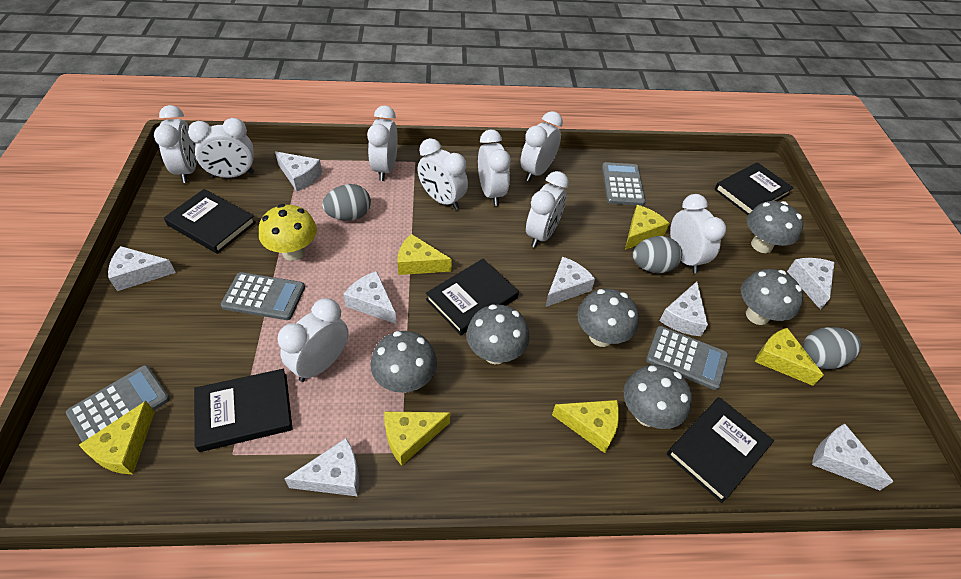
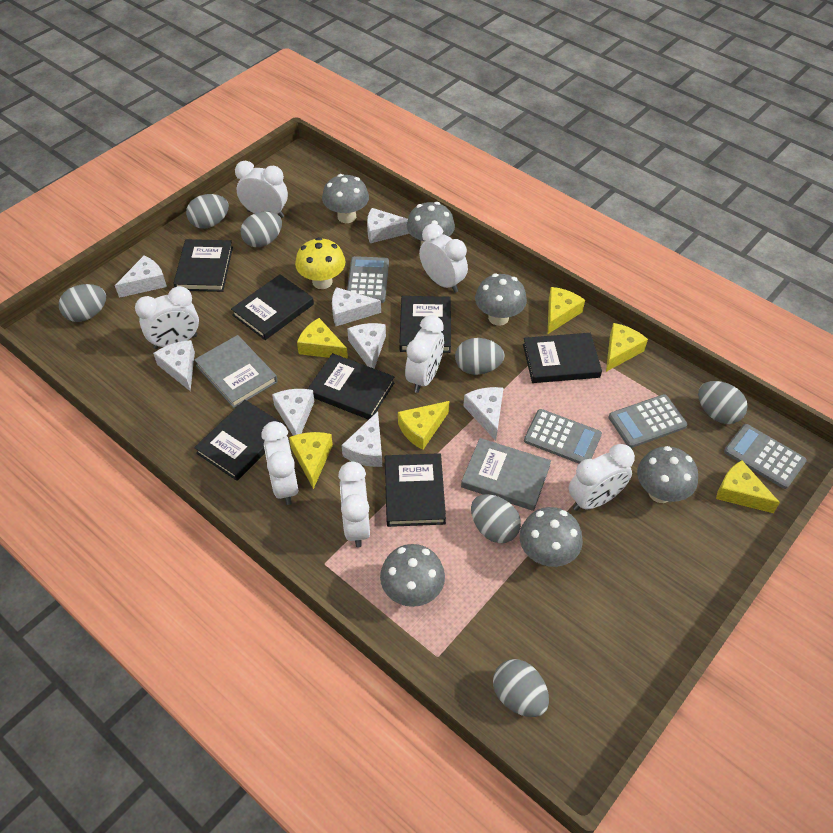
black book: 5 -> 7
grey book: 0 -> 2
grey egg: 3 -> 7
white clock: 9 -> 7

